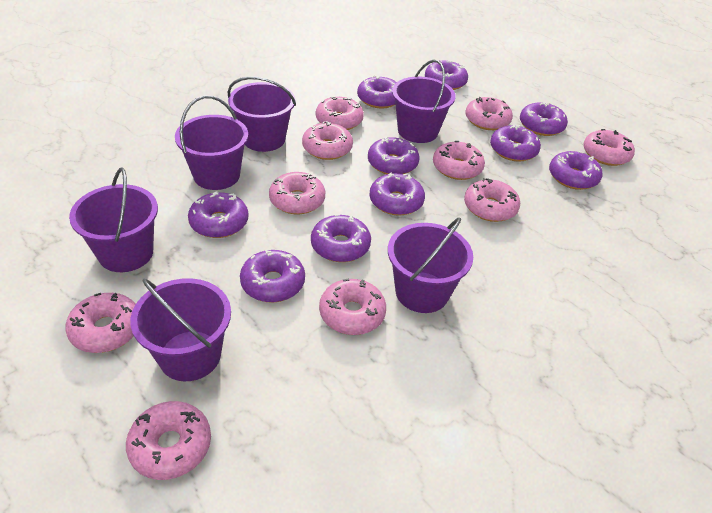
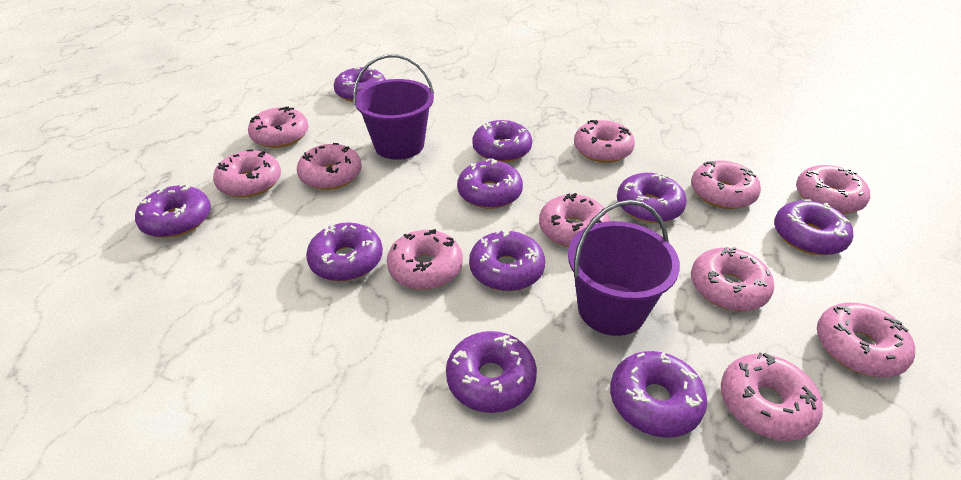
pink donut: 10 -> 11
purple bucket: 6 -> 2

